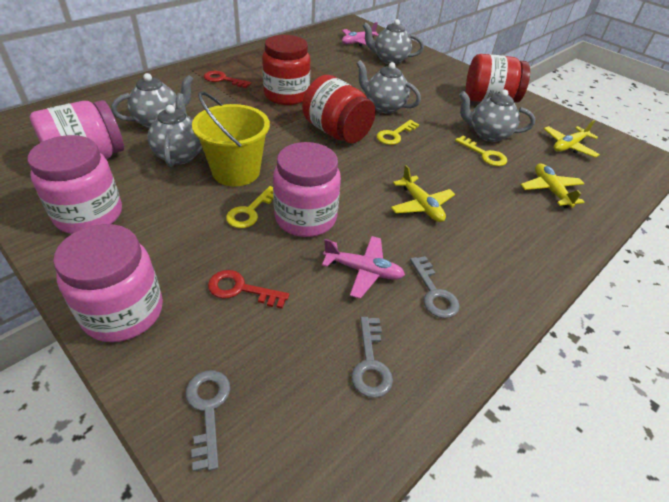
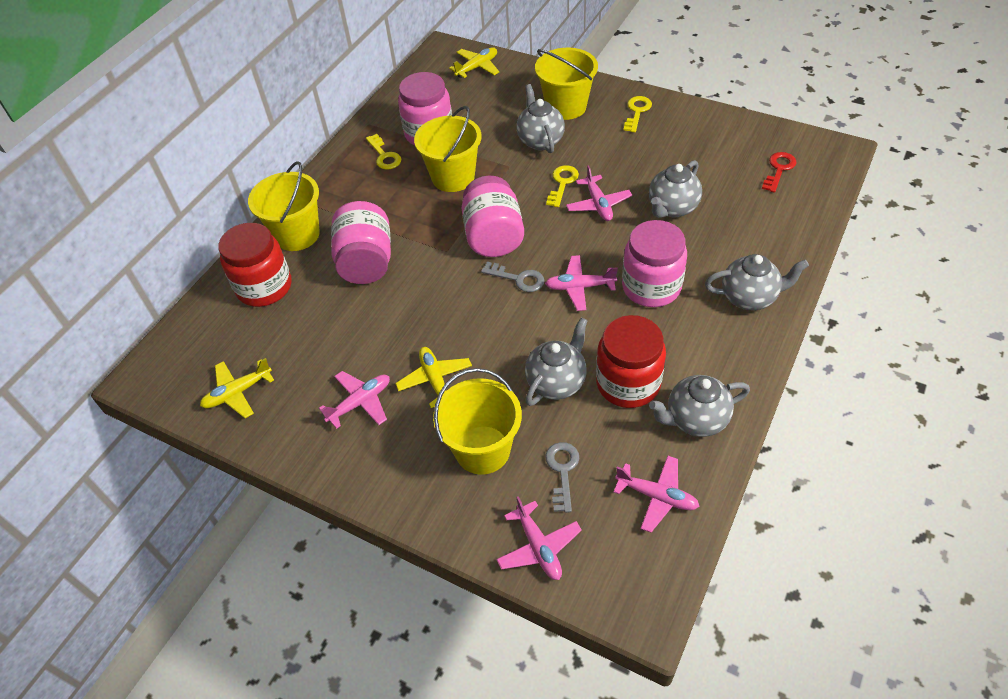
grey key: 3 -> 2
pink plane: 2 -> 5
red jar: 3 -> 2
red key: 2 -> 1
yellow bucket: 1 -> 4

